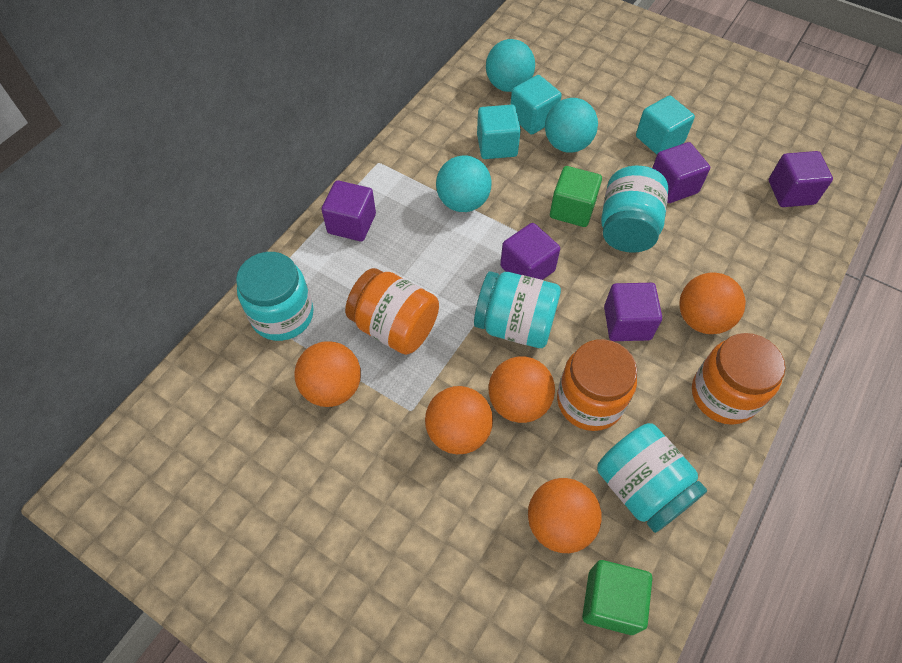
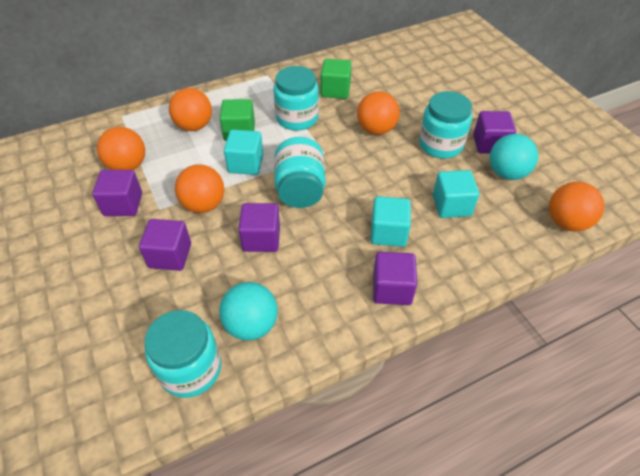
orange jar: 3 -> 0
turquoise ball: 3 -> 2

